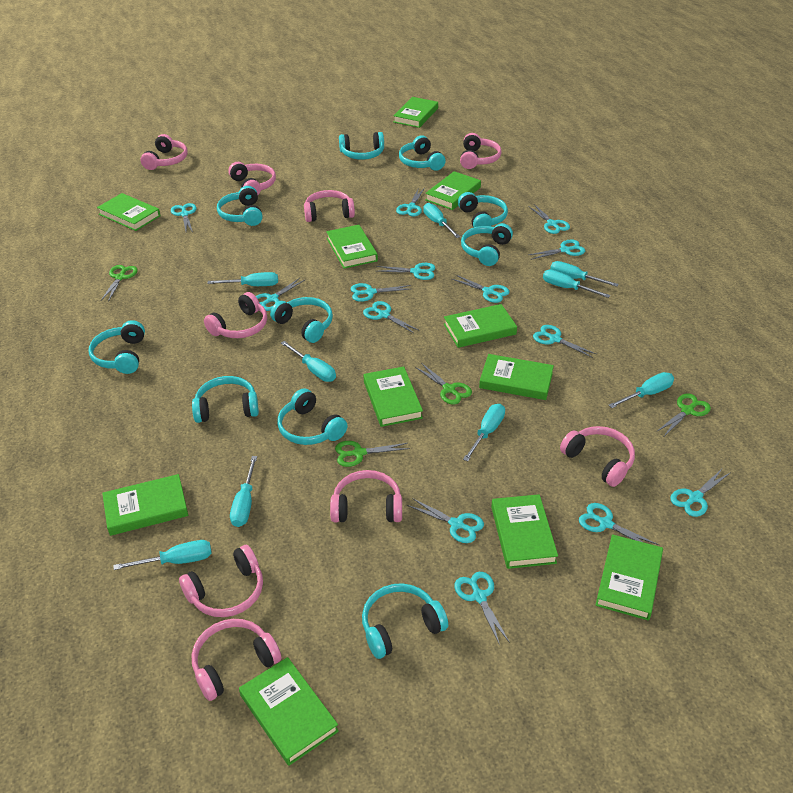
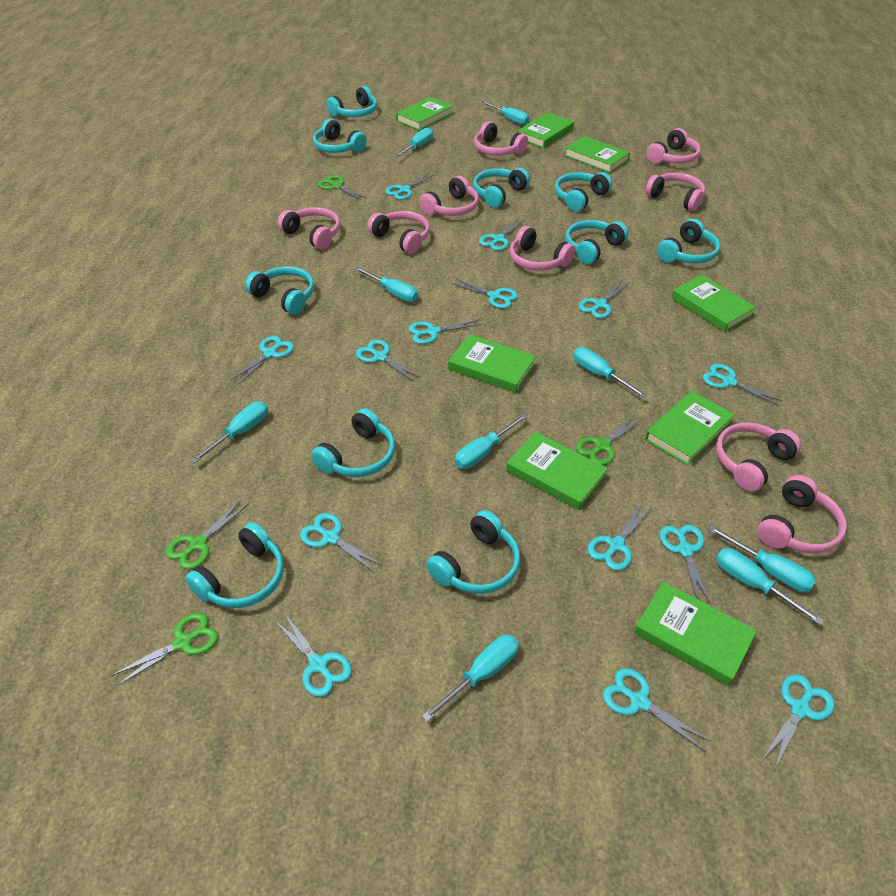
green book: 11 -> 8

